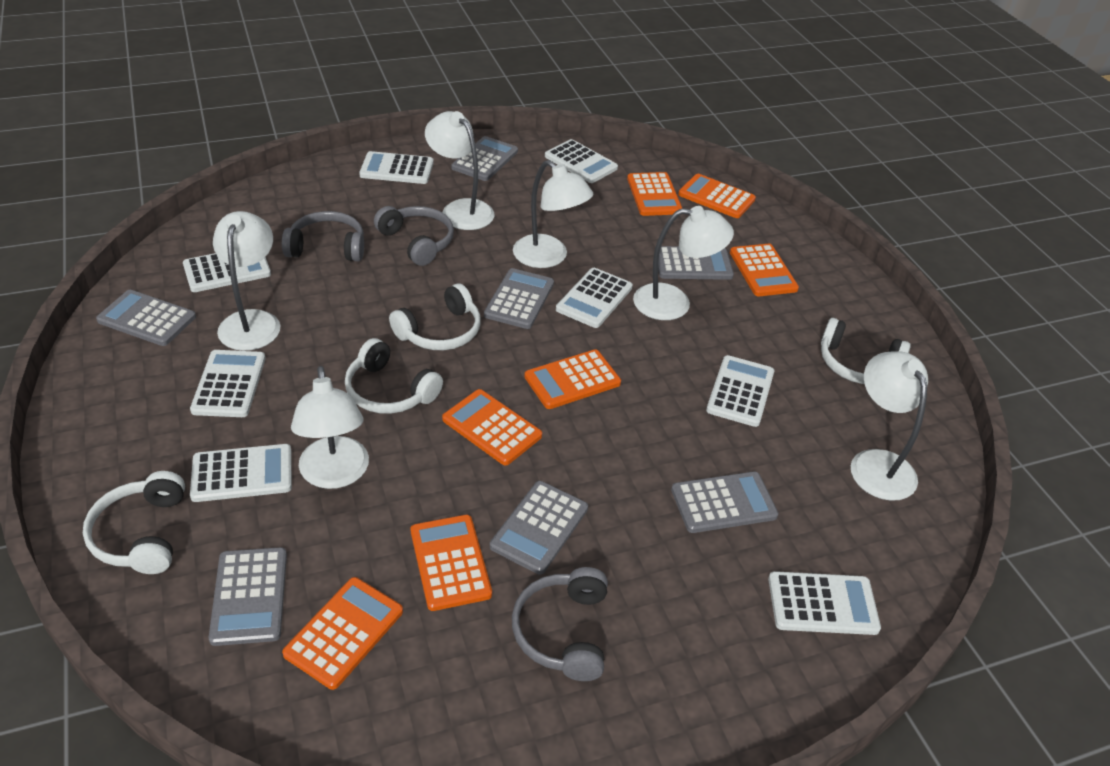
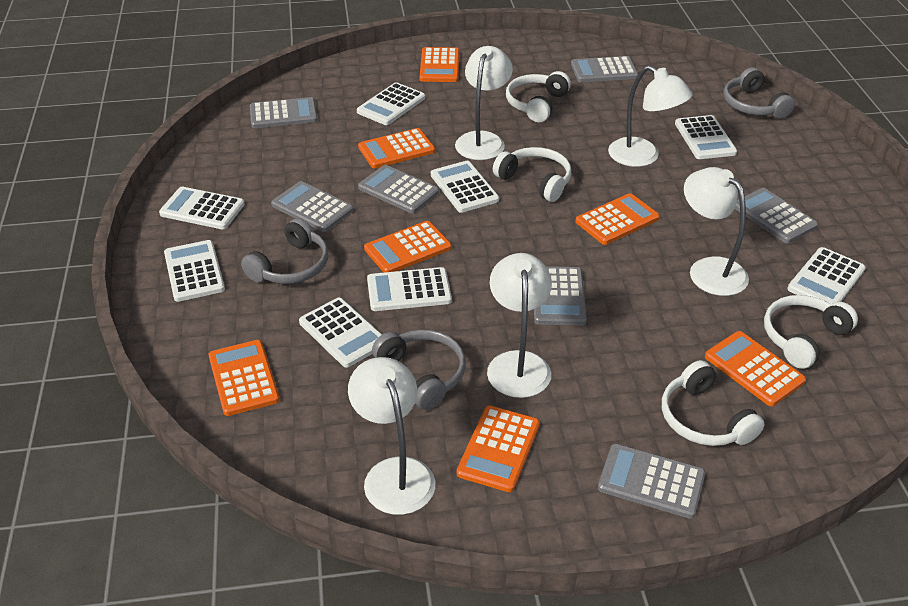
white lamp: 6 -> 5

